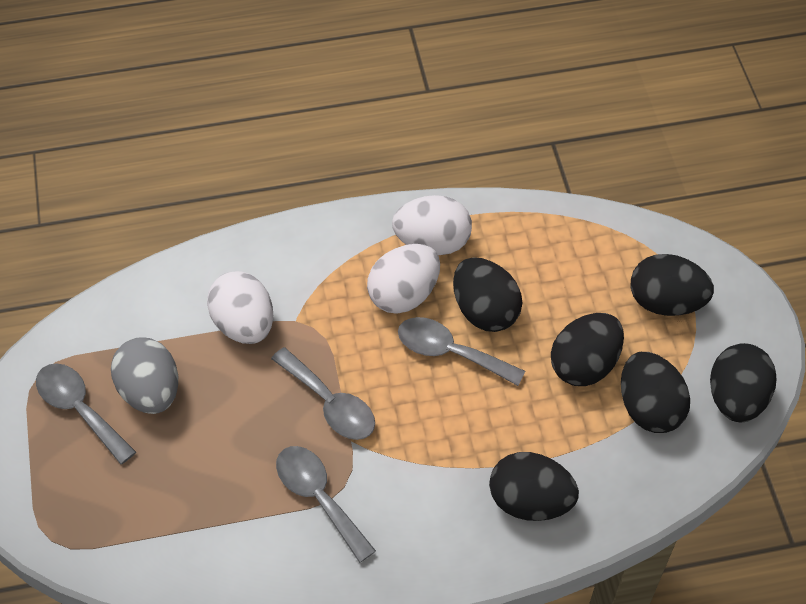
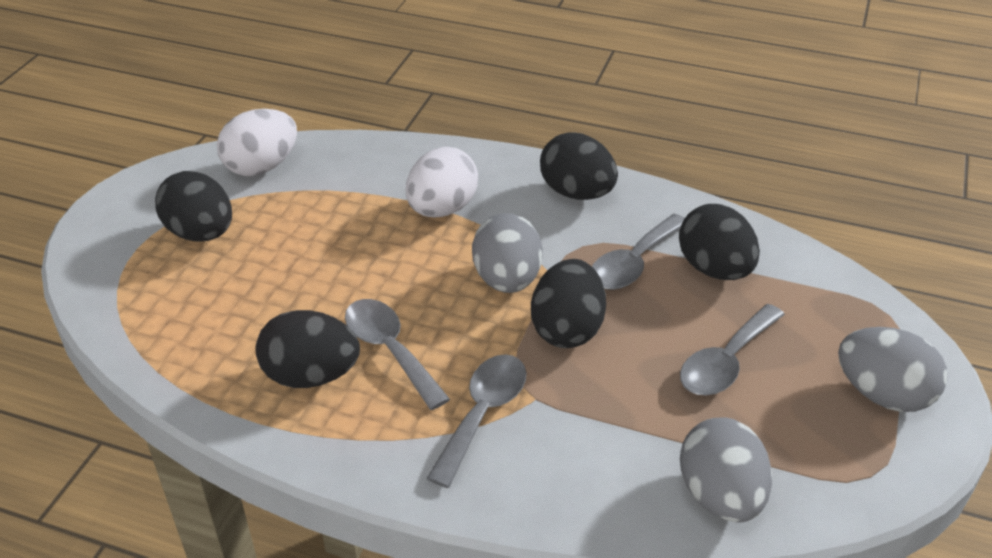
black egg: 6 -> 5
grey egg: 1 -> 3
white egg: 3 -> 2

